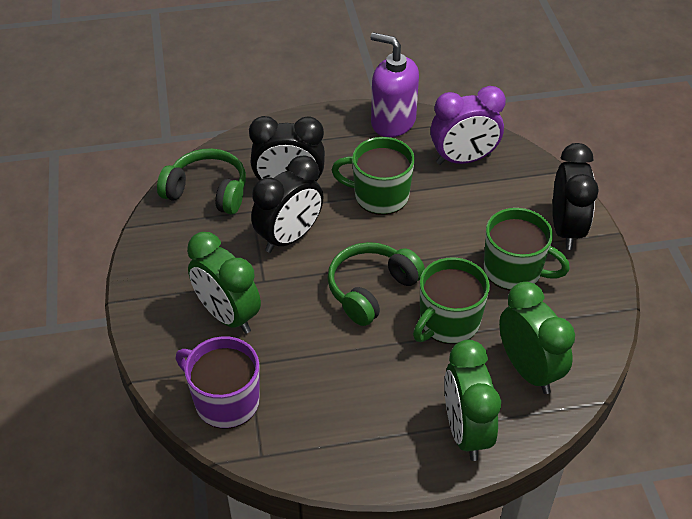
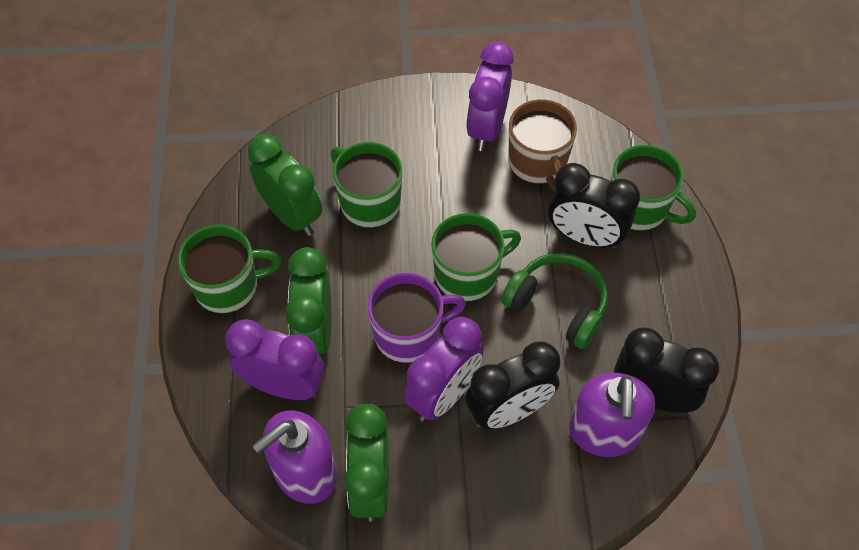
brown mug: 0 -> 1
green headphones: 2 -> 1
green mug: 3 -> 4
purple clock: 1 -> 3
purple soap dispenser: 1 -> 2

